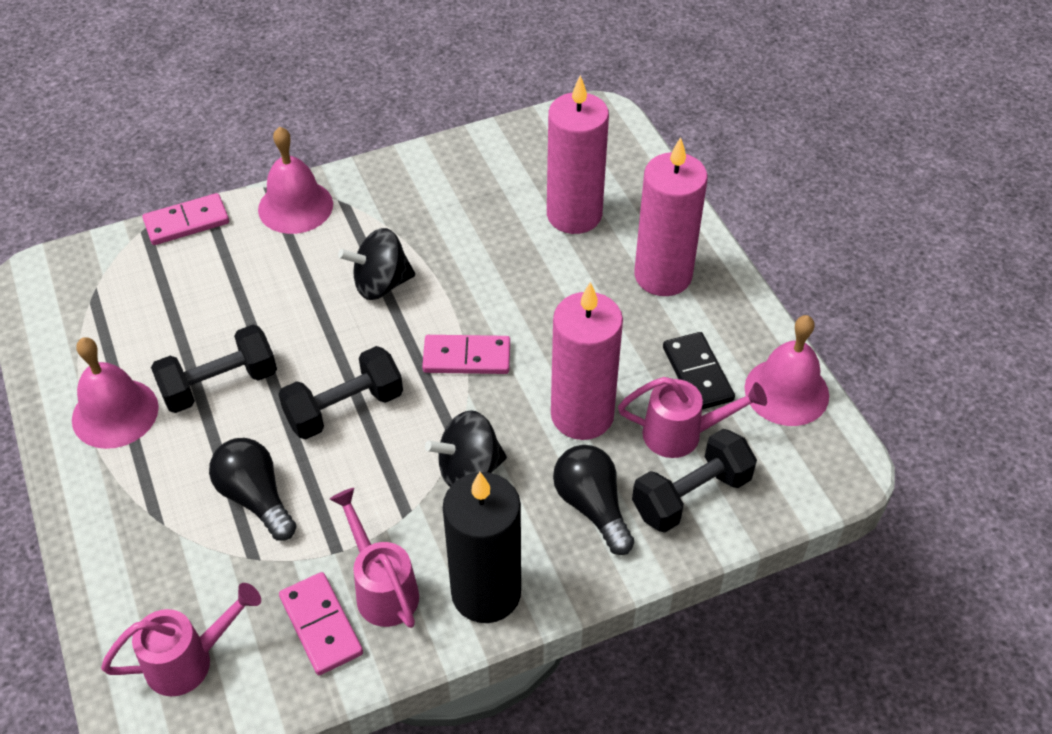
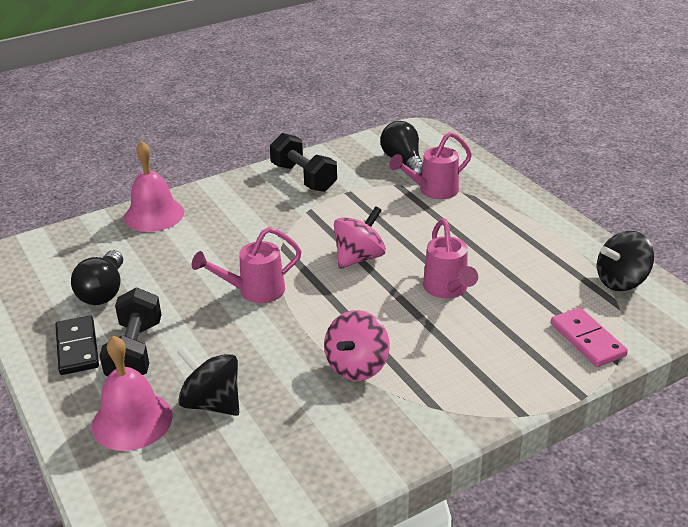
black candle: 1 -> 0
black dumbbell: 3 -> 2
pink bell: 3 -> 2
pink candle: 3 -> 0
pink domino: 3 -> 1
pink spinning top: 0 -> 2

